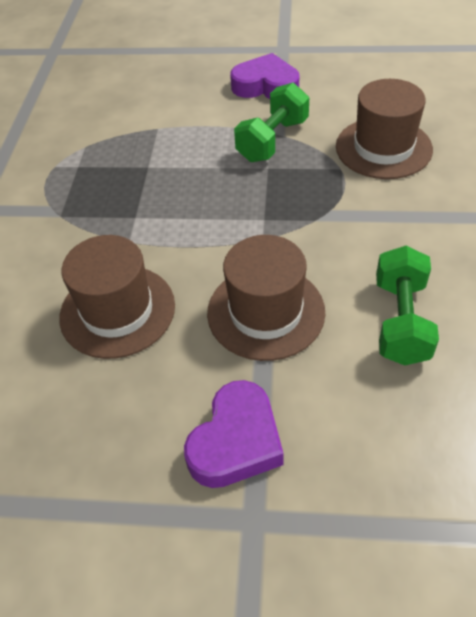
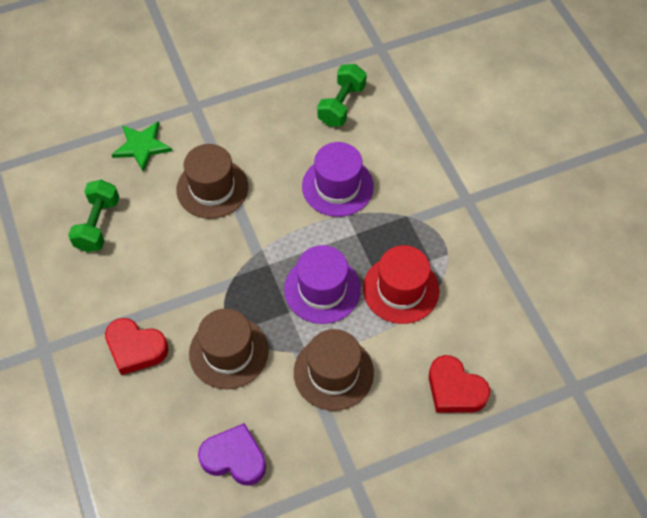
green star: 0 -> 1
purple hat: 0 -> 2
purple heart: 2 -> 1
red hat: 0 -> 1
red heart: 0 -> 2

